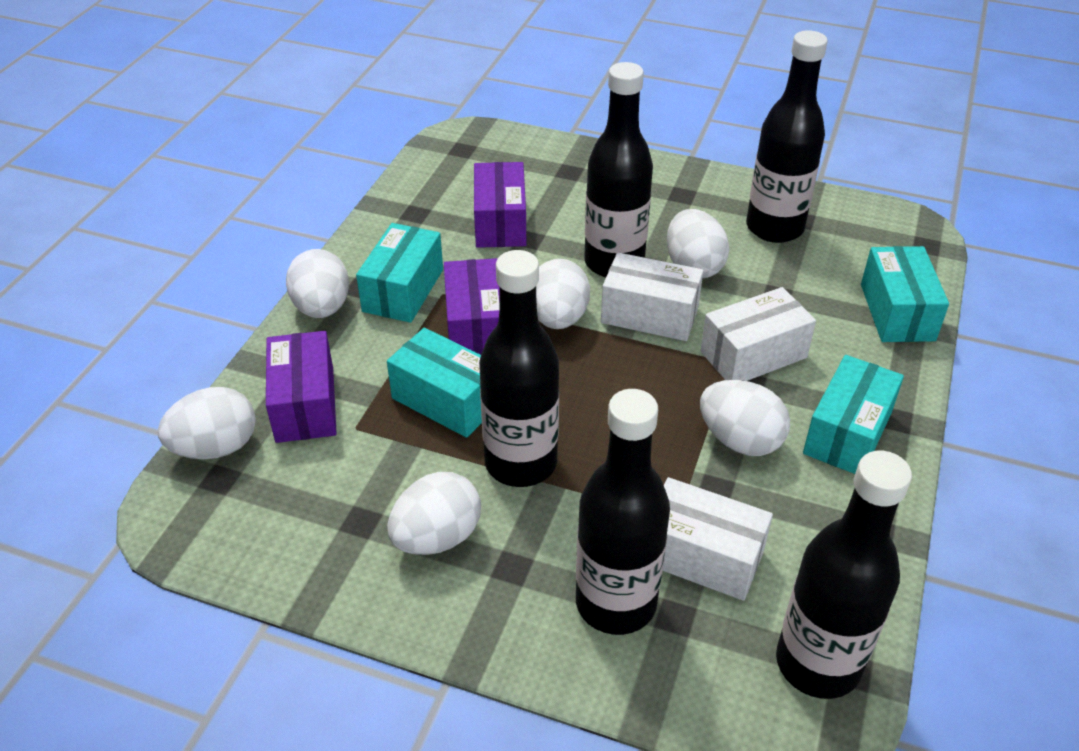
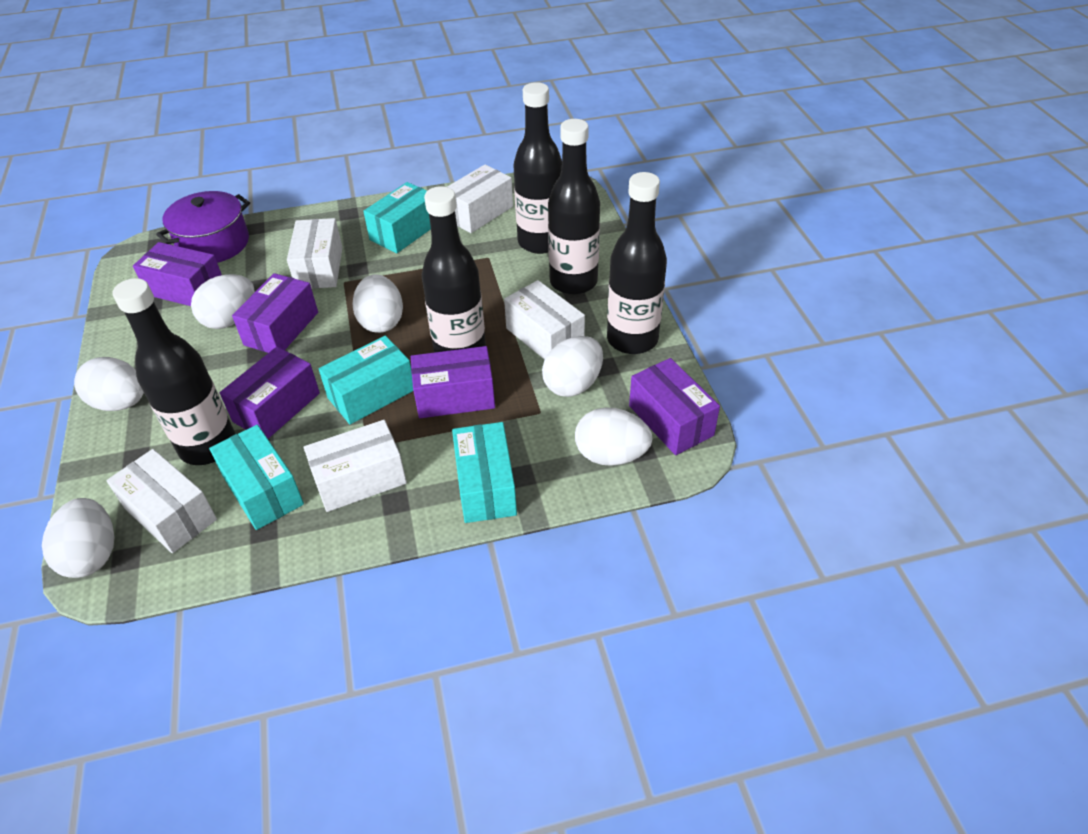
purple box: 3 -> 5
purple pot: 0 -> 1
white box: 3 -> 5

